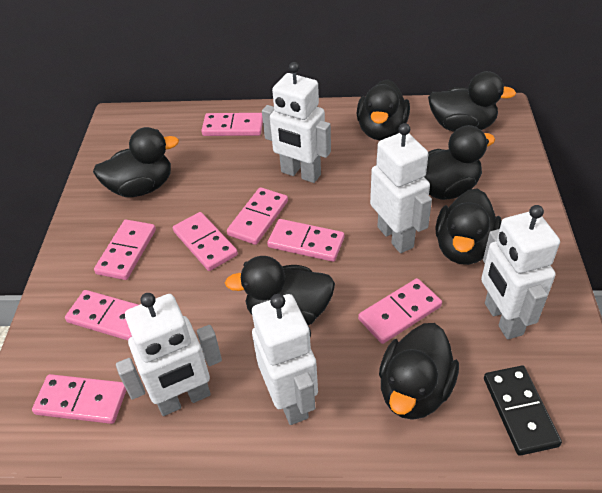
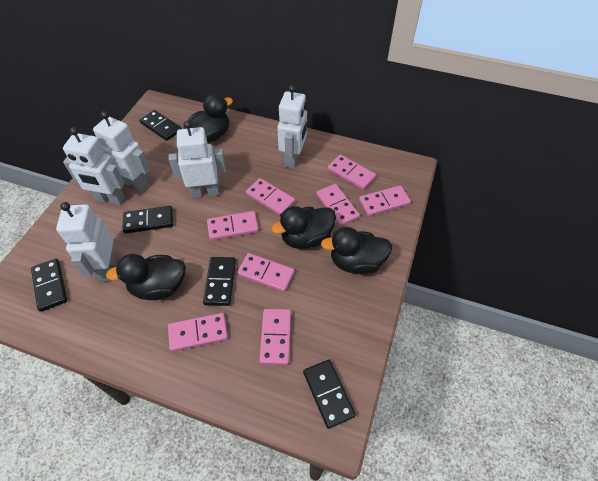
black domino: 1 -> 5
black duck: 7 -> 4

